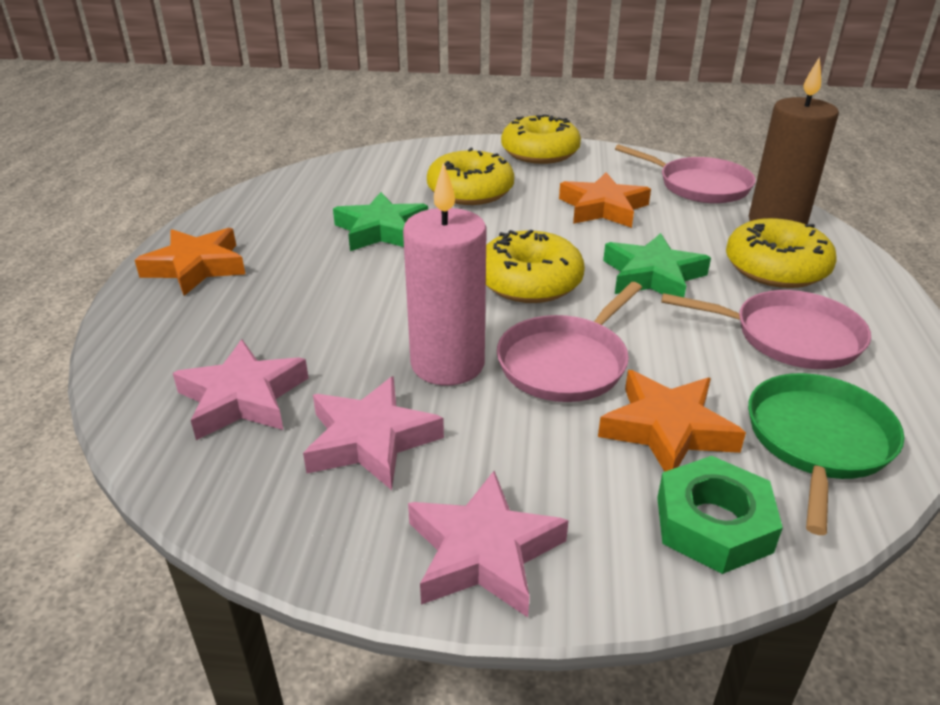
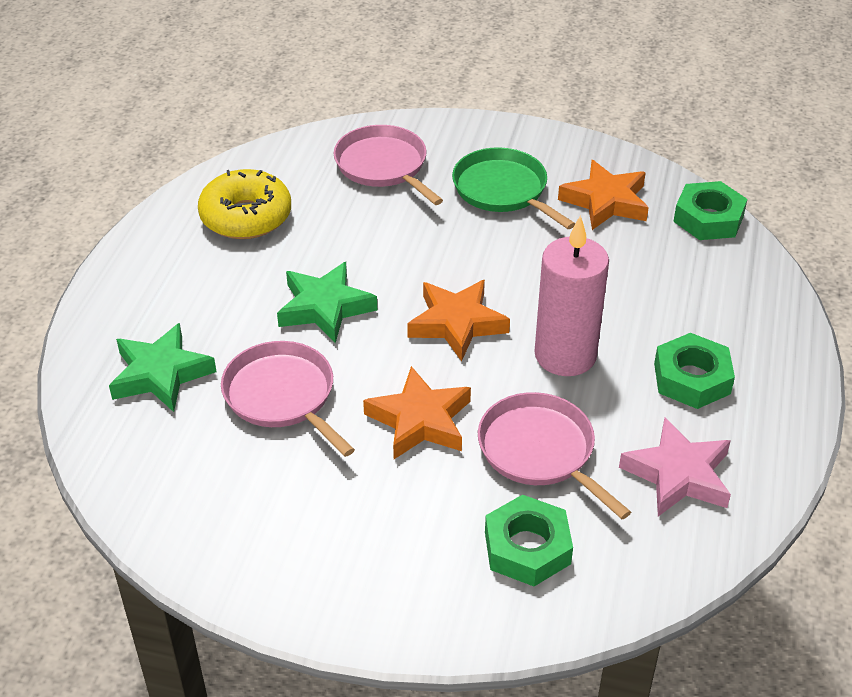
brown candle: 1 -> 0
green nut: 1 -> 3
pink star: 3 -> 1
yellow donut: 4 -> 1

